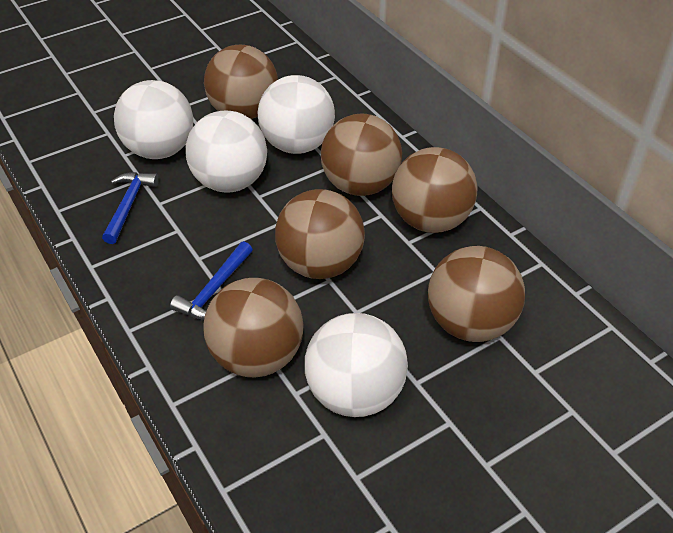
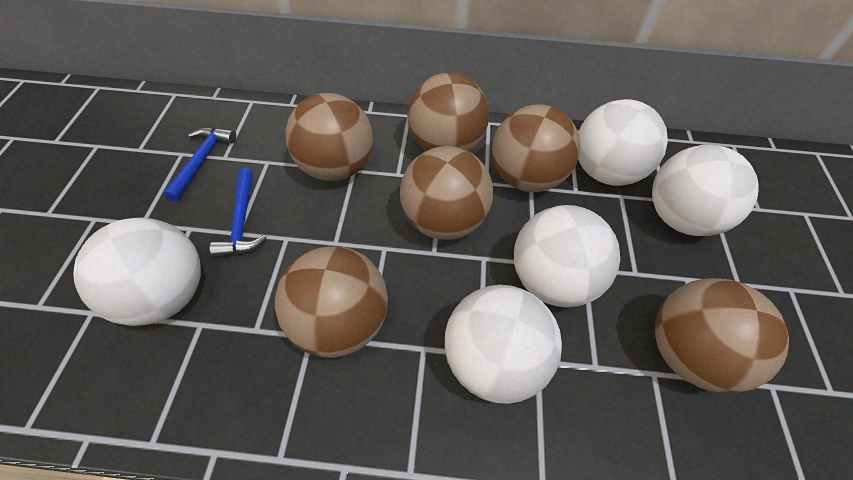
white ball: 4 -> 5

